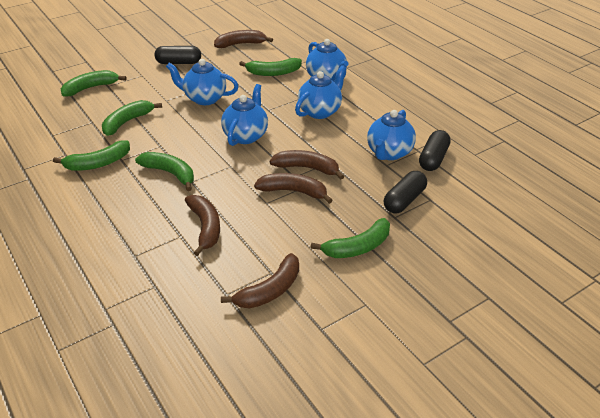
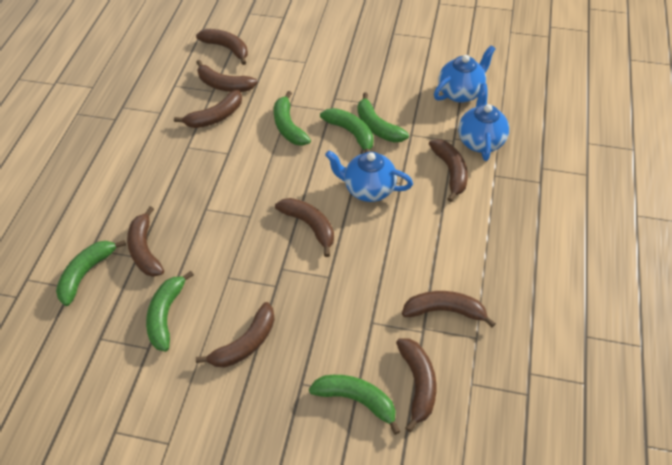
black capsule: 3 -> 0
blue teapot: 5 -> 3
brown banana: 5 -> 9

